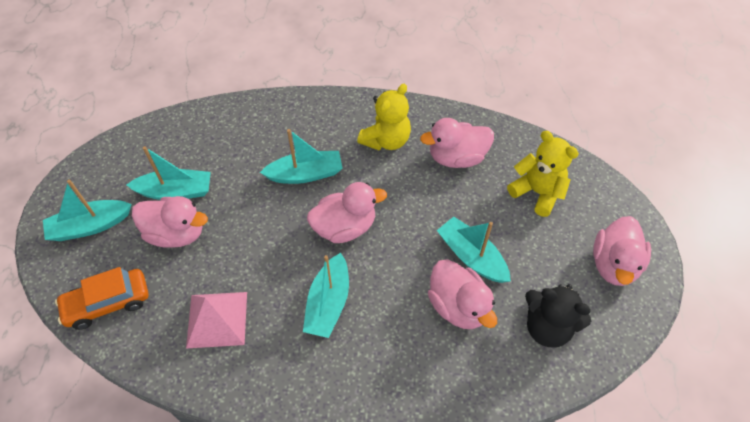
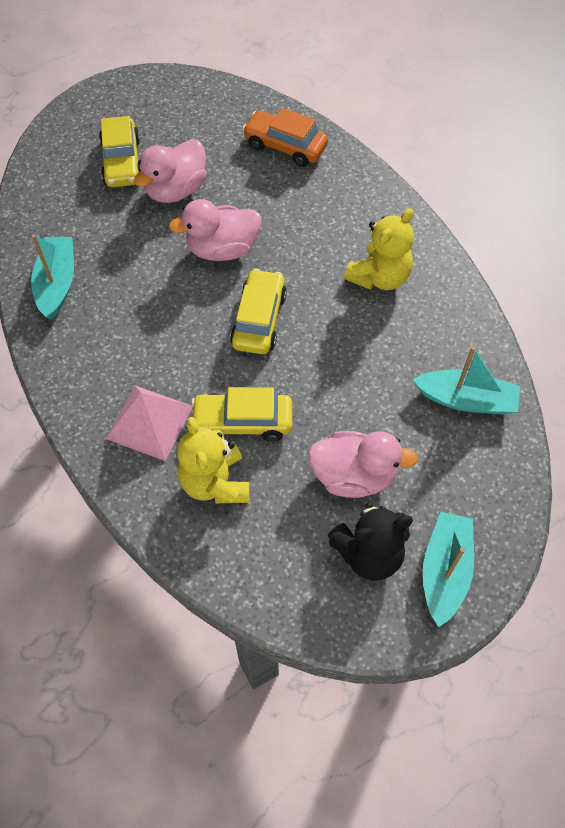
pink duck: 5 -> 3
turquoise boat: 5 -> 3
yellow car: 0 -> 3

